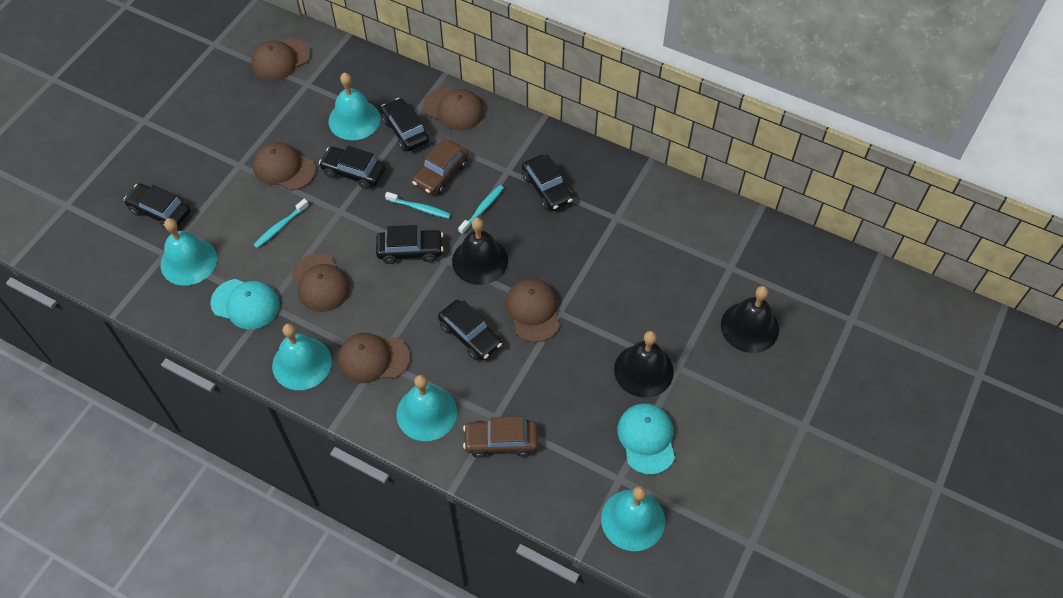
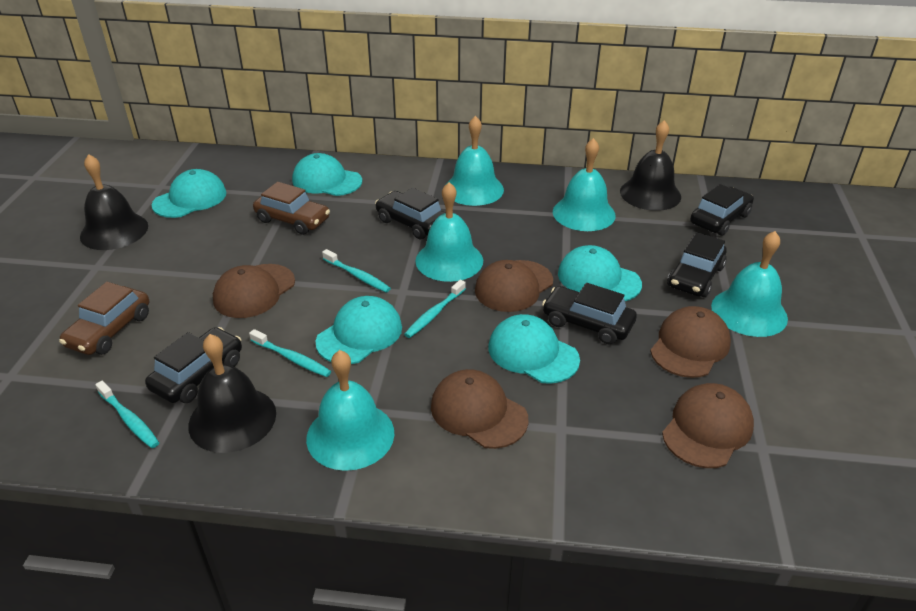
black car: 6 -> 5
brown cap: 6 -> 5
turquoise cap: 2 -> 5
turquoise toothbrush: 3 -> 4

